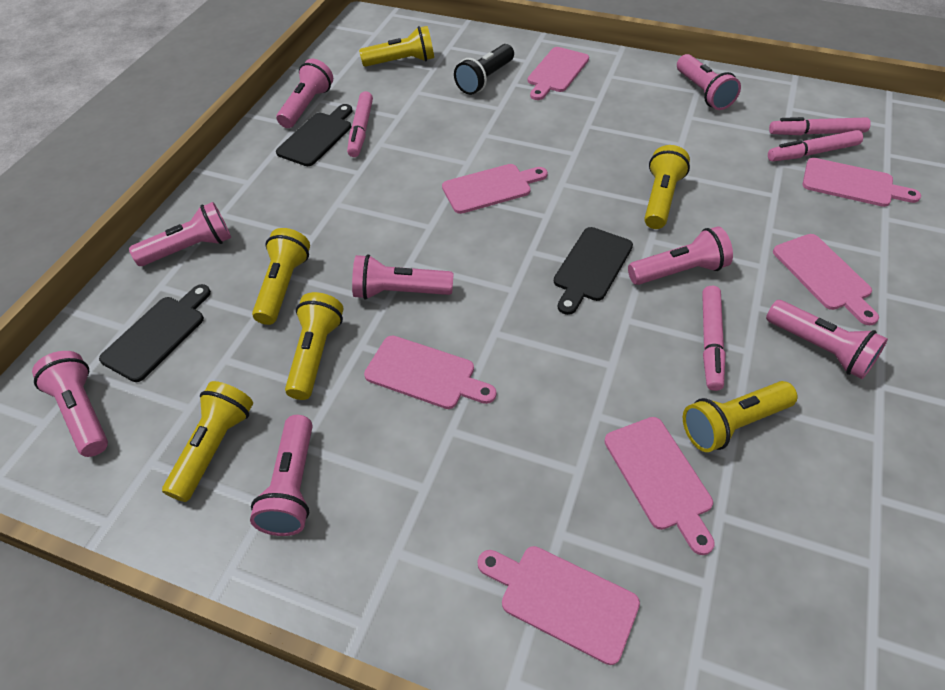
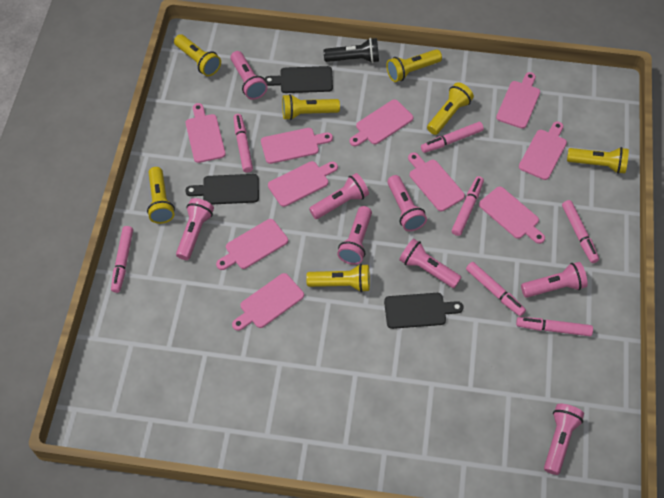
pink cutting board: 7 -> 10
pink marker: 4 -> 7
yellow flashlight: 6 -> 7

